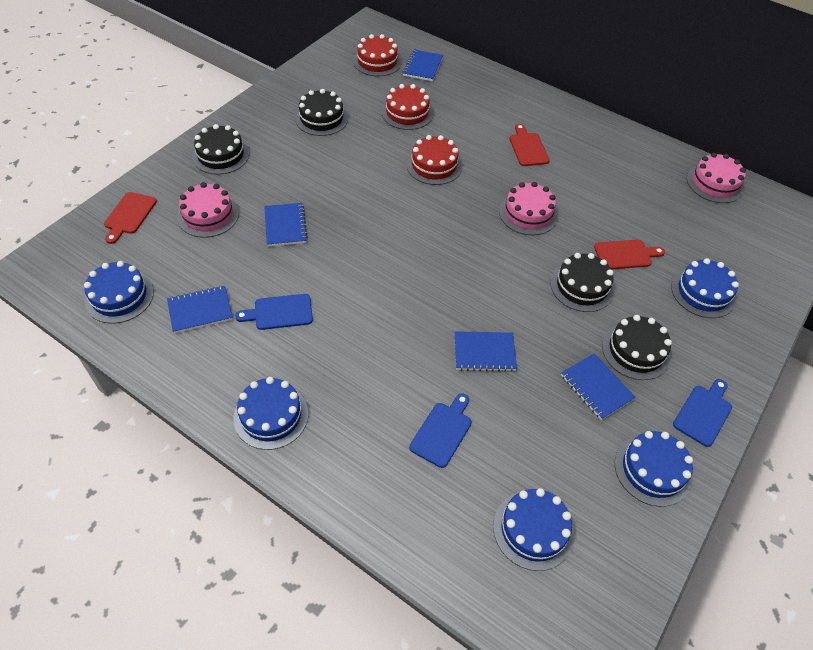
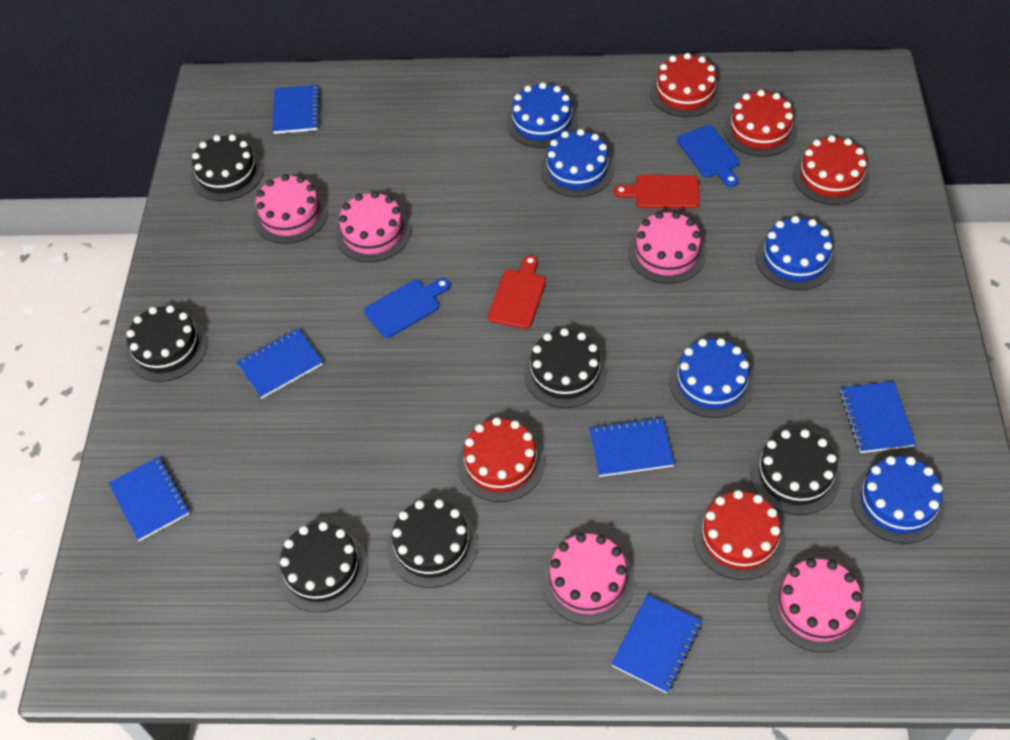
black cake: 4 -> 6
blue cutting board: 3 -> 2
blue notebook: 5 -> 6
pink cake: 3 -> 5
red cake: 3 -> 5
red cutting board: 3 -> 2

